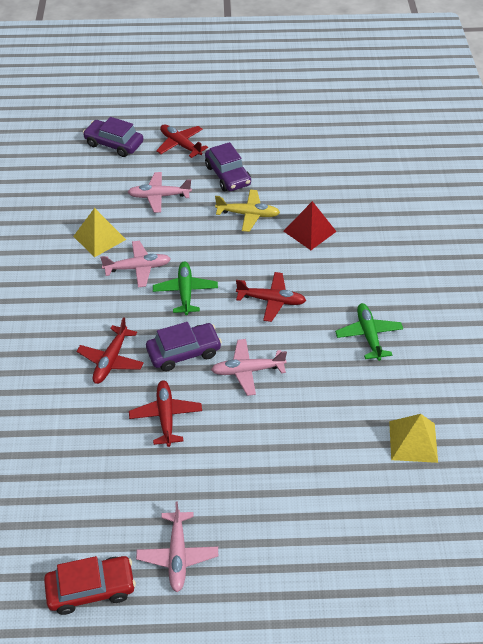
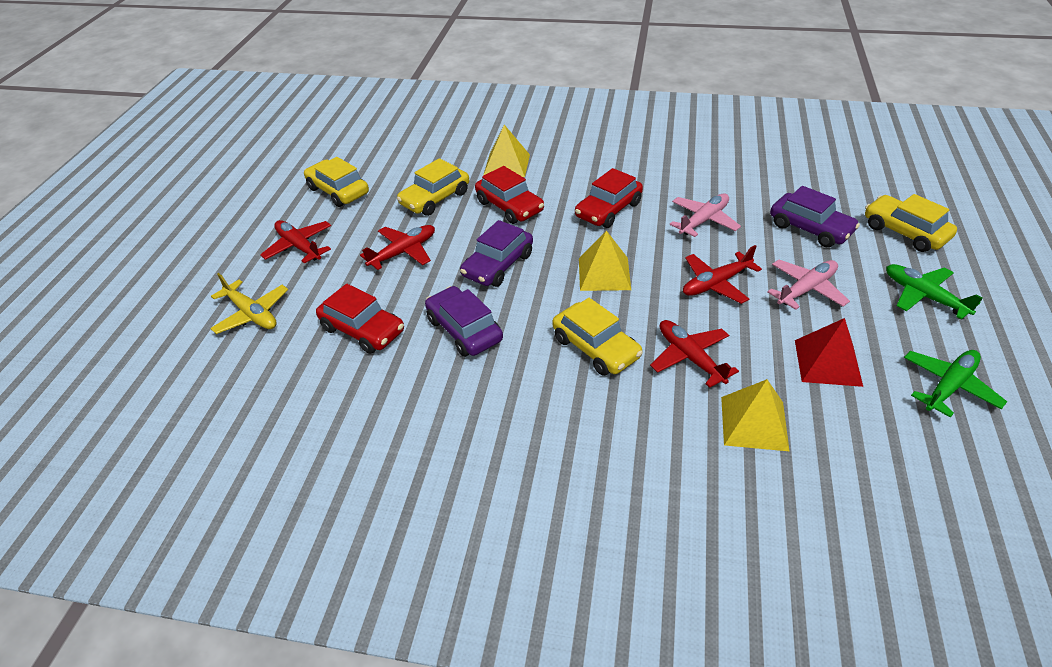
pink plane: 4 -> 2
red car: 1 -> 3
yellow car: 0 -> 4
yellow pyramid: 2 -> 3

